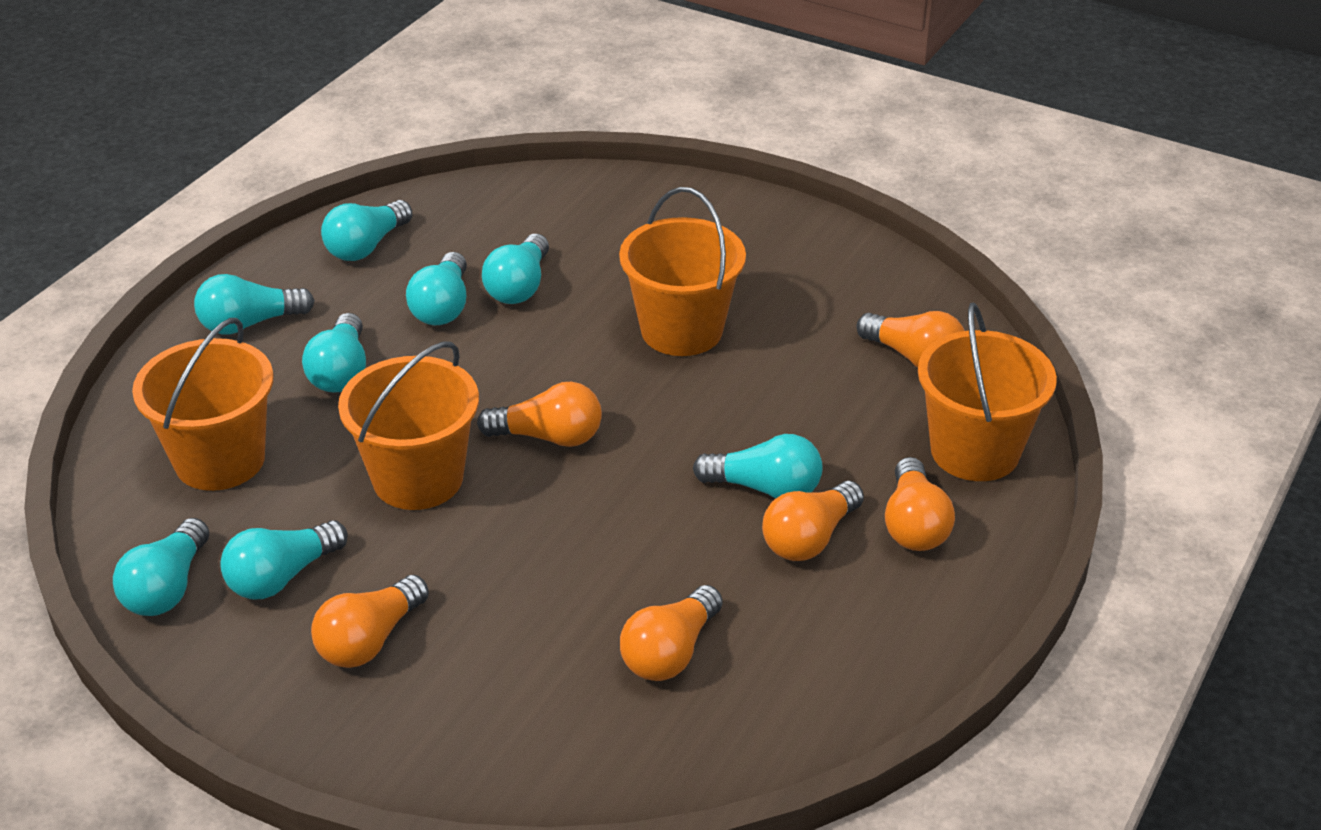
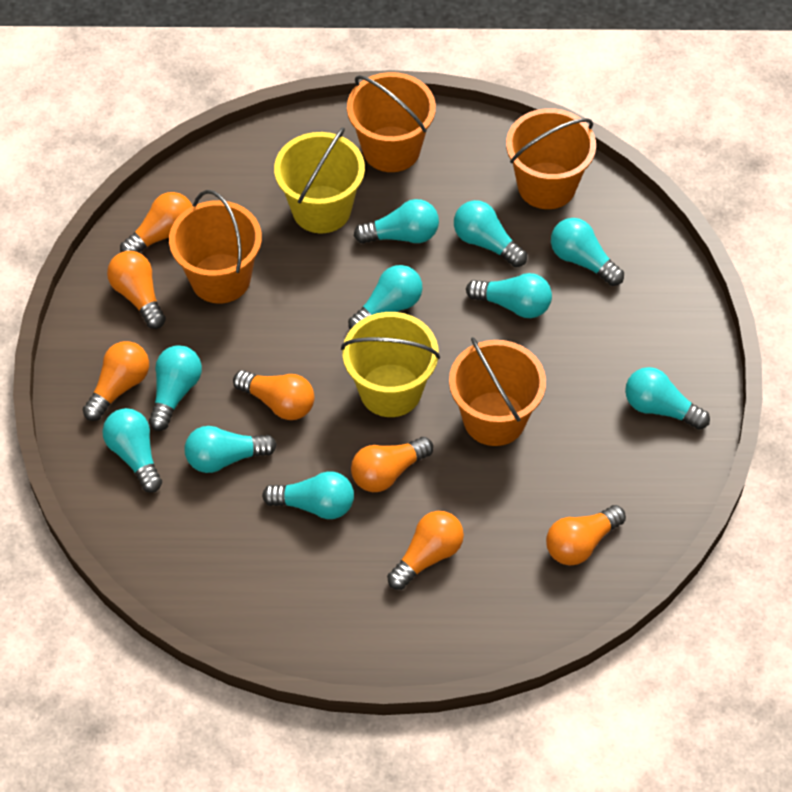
orange light bulb: 6 -> 7
turquoise light bulb: 8 -> 10
yellow bucket: 0 -> 2

